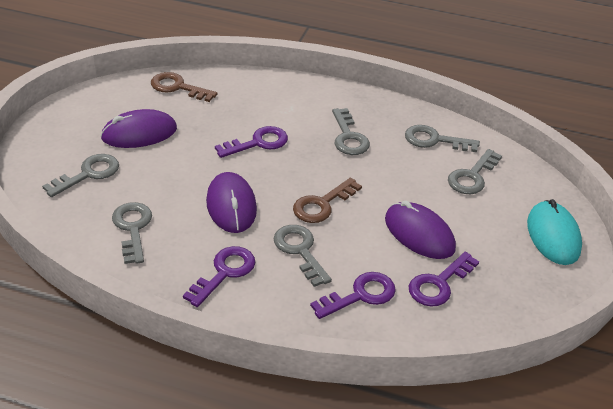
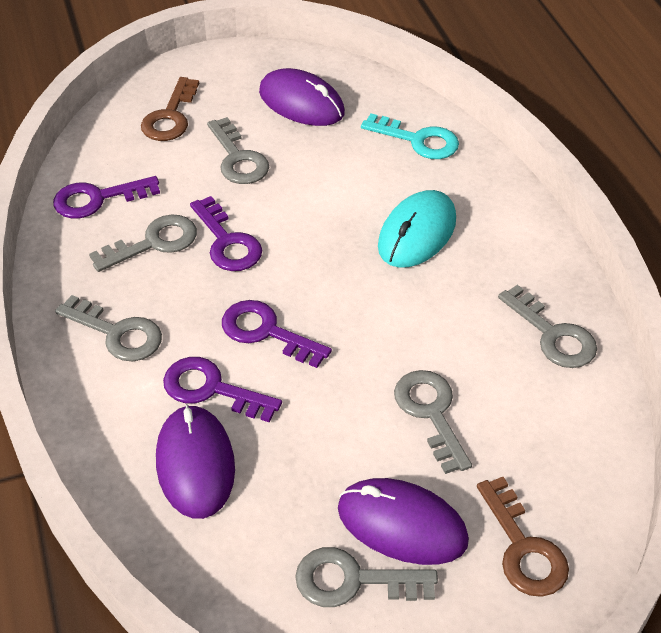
turquoise key: 0 -> 1

